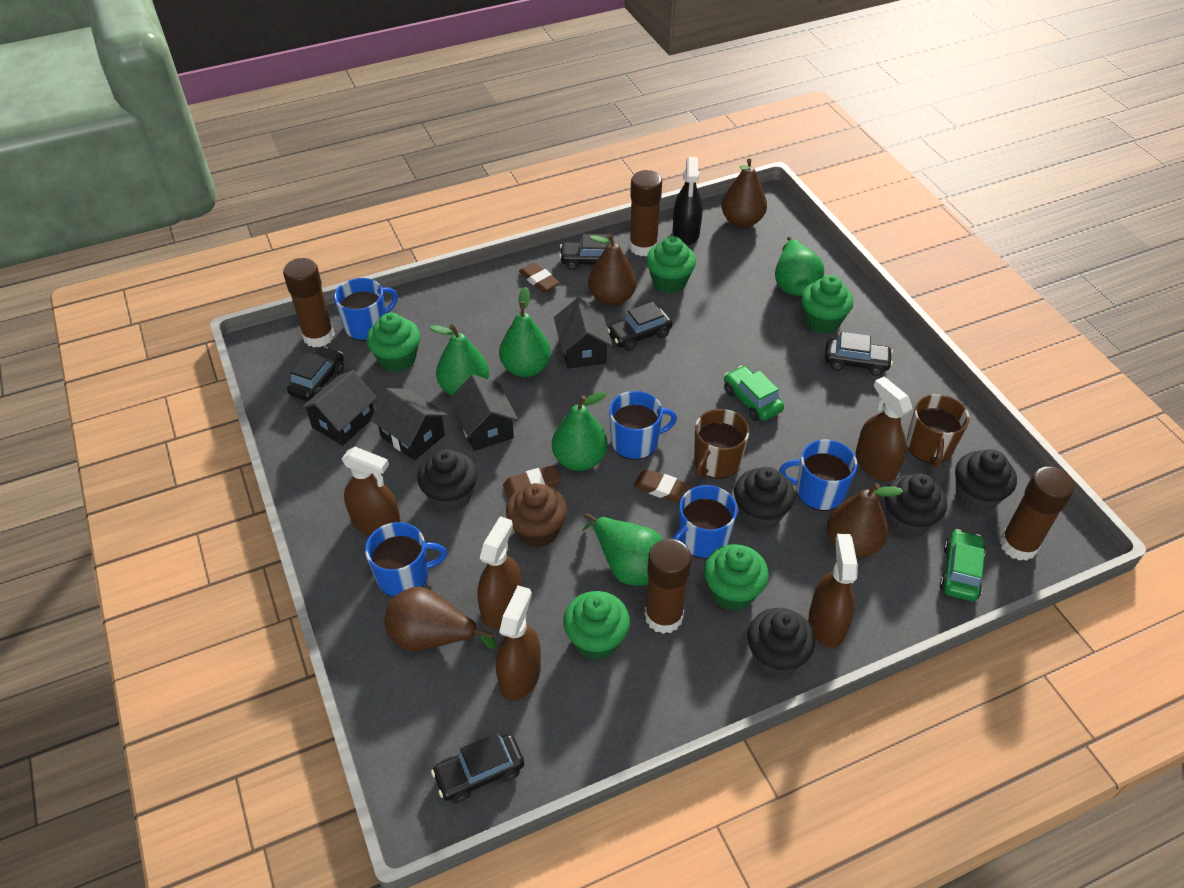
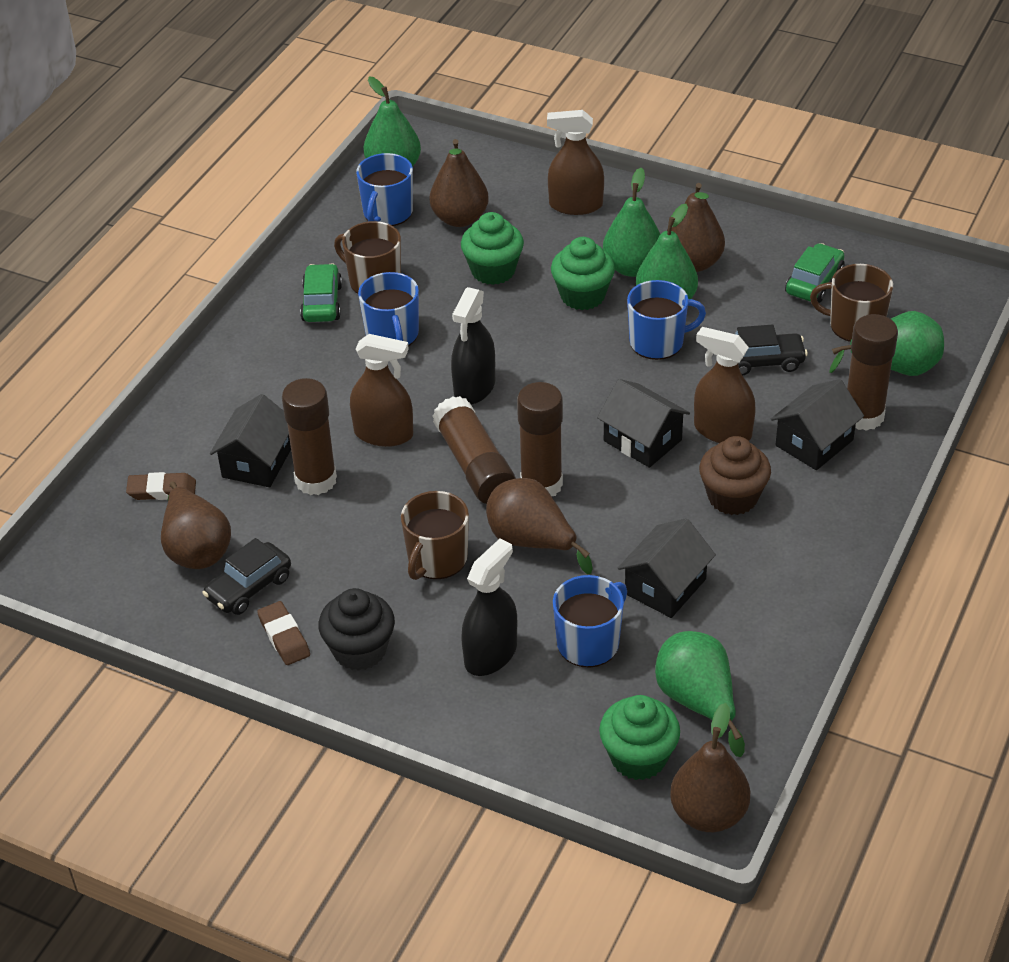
black car: 5 -> 2
black cupcake: 5 -> 1
black spray bottle: 1 -> 2
blue mug: 5 -> 4
brown eraser: 3 -> 2
brown mug: 2 -> 3
brown pear: 4 -> 5
brown spray bottle: 5 -> 3
green cupcake: 5 -> 3

